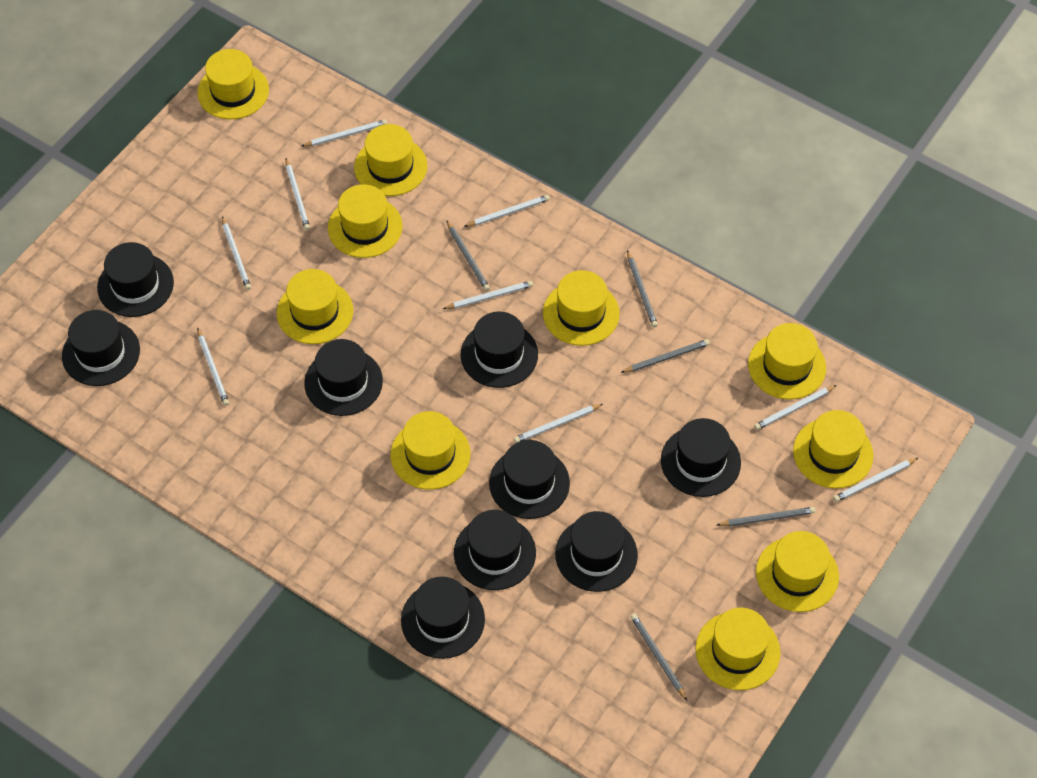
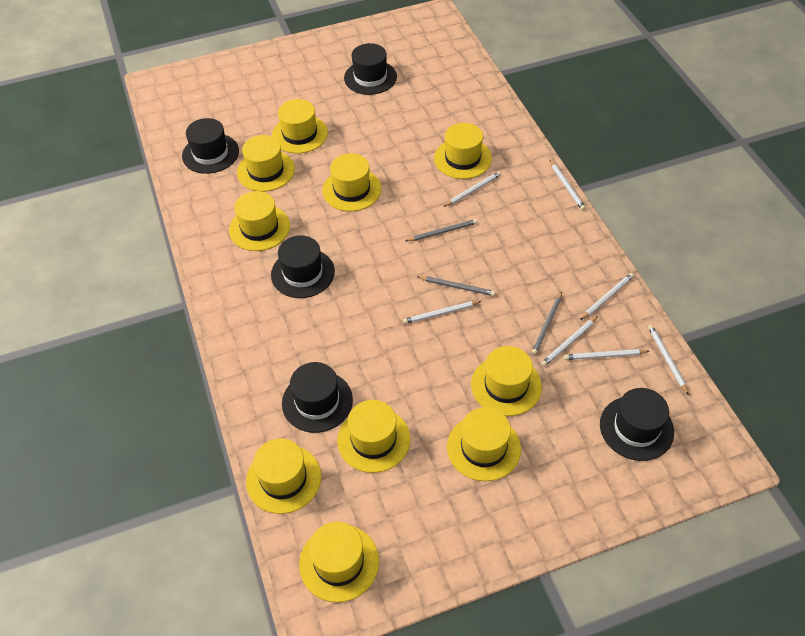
black hat: 9 -> 5
grey pencil: 5 -> 3
white pencil: 9 -> 7

